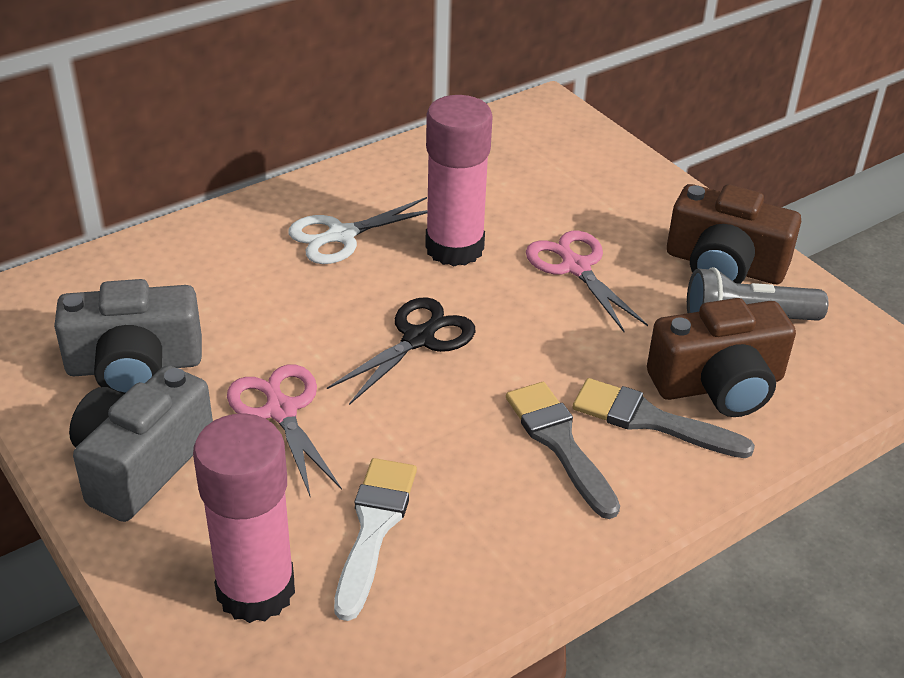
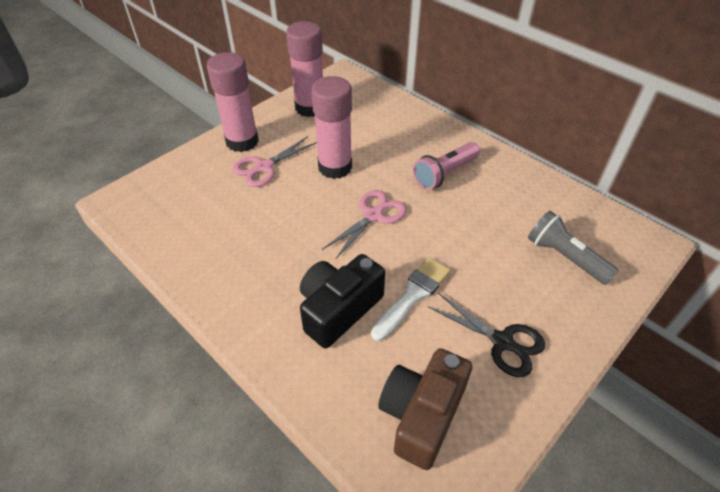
black camera: 0 -> 1
brown camera: 2 -> 1
grey brush: 2 -> 0
grey camera: 2 -> 0
pink flashlight: 0 -> 1
pink glue stick: 2 -> 3
white scissors: 1 -> 0

